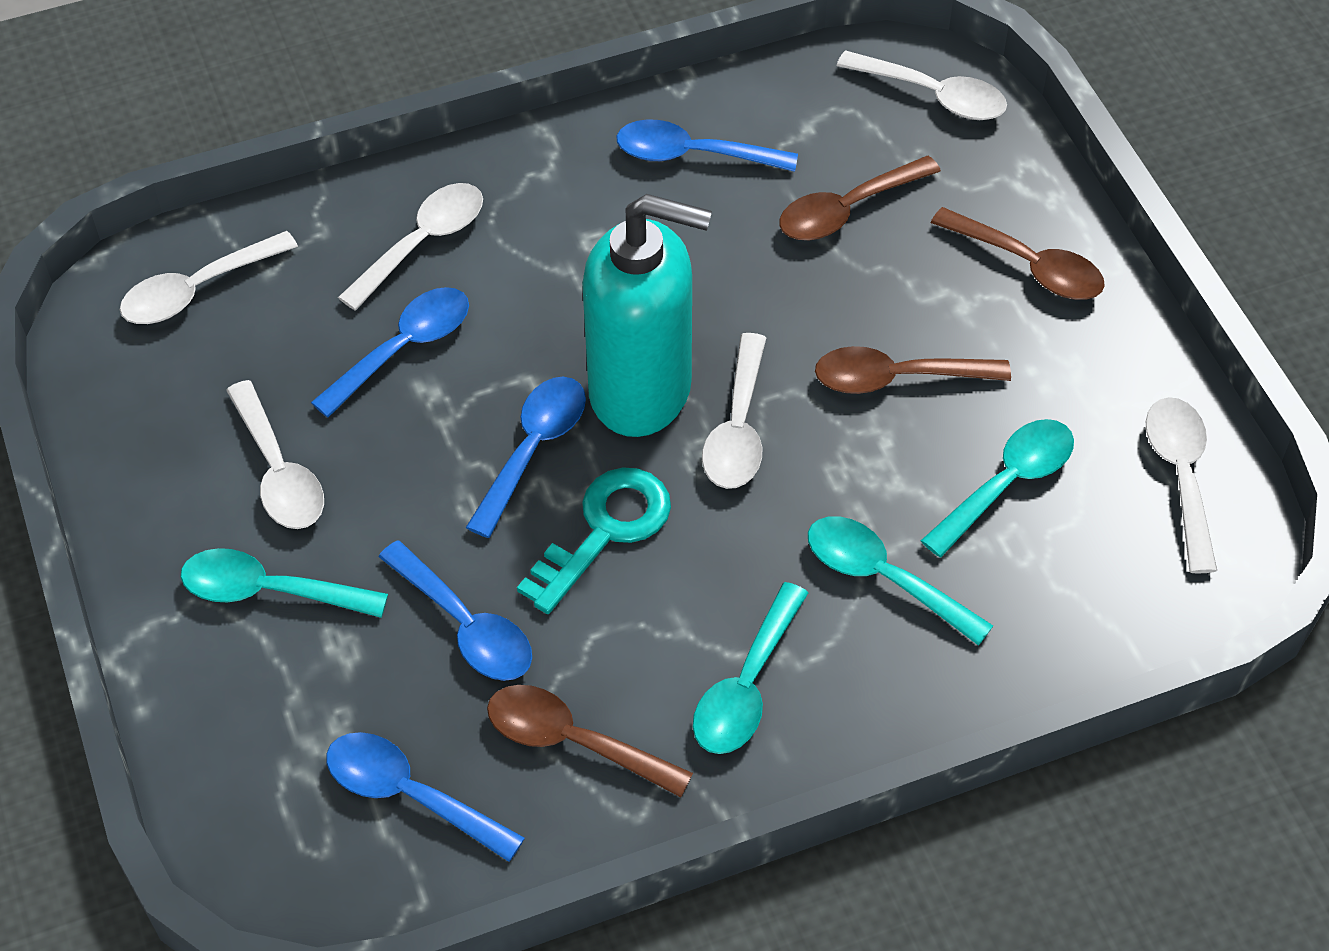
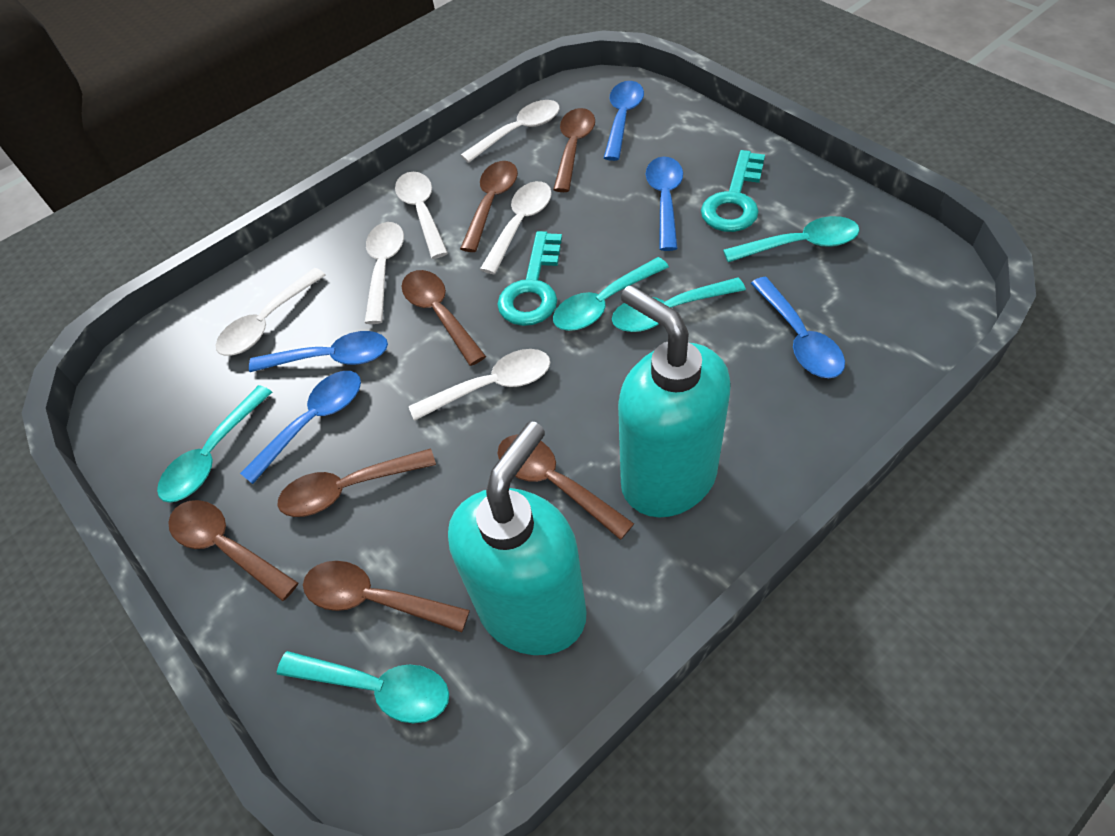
brown spoon: 4 -> 7
turquoise key: 1 -> 2
turquoise soap dispenser: 1 -> 2
turquoise spoon: 4 -> 5

